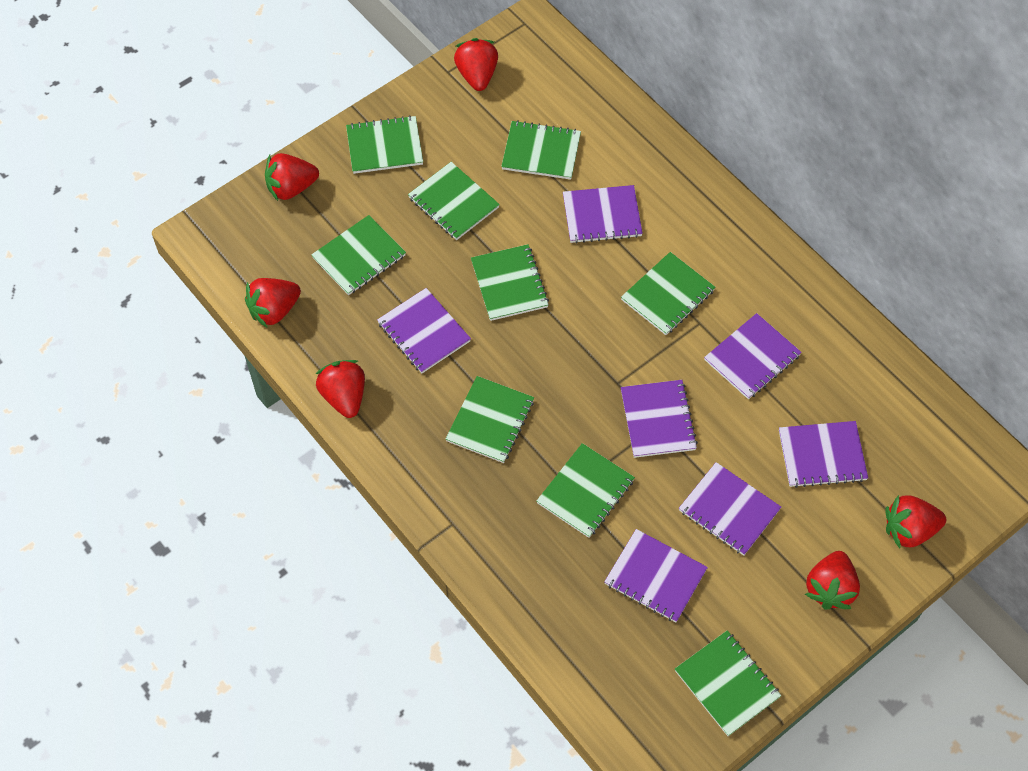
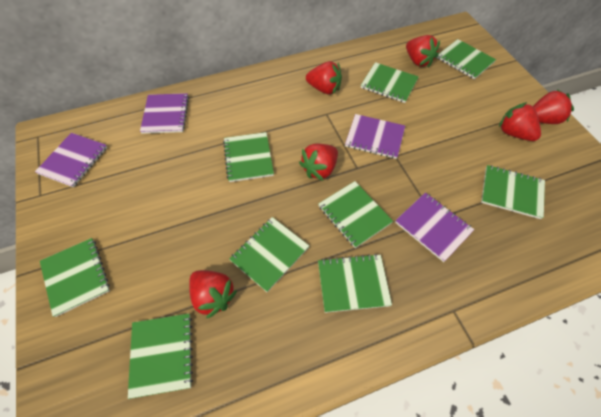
purple notebook: 7 -> 4

